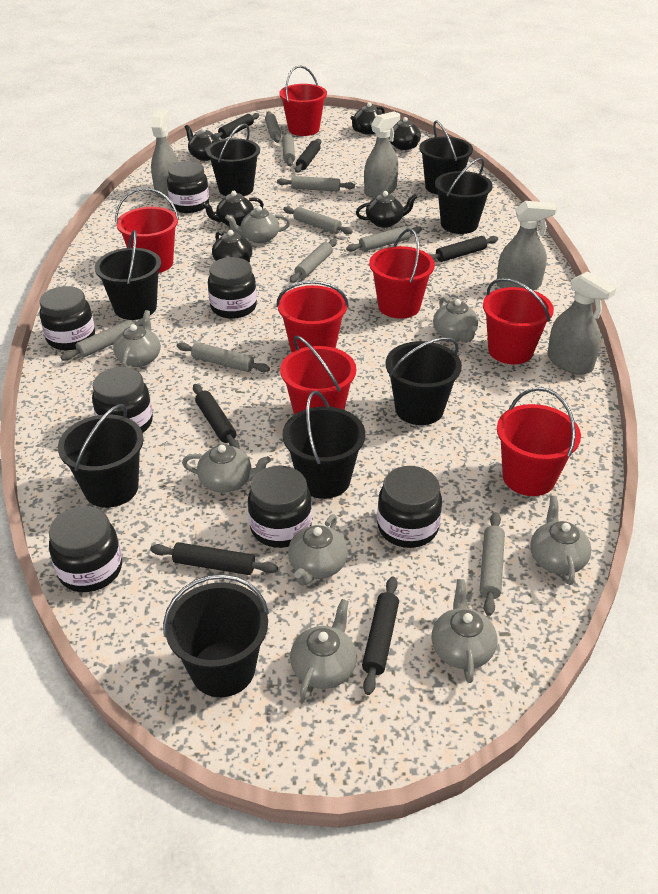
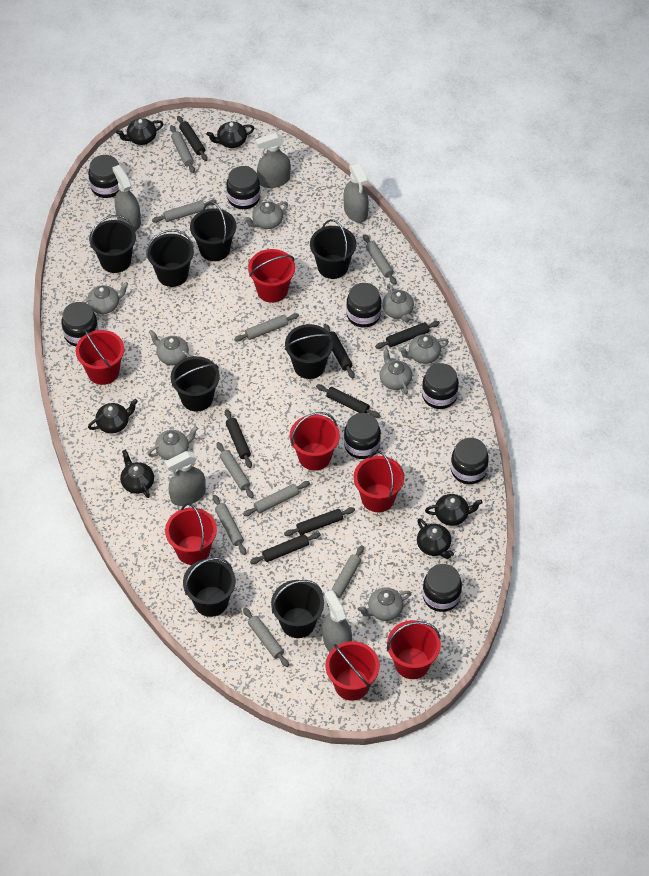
black jar: 7 -> 8
black rolling pin: 6 -> 7
grey spray bottle: 4 -> 5

